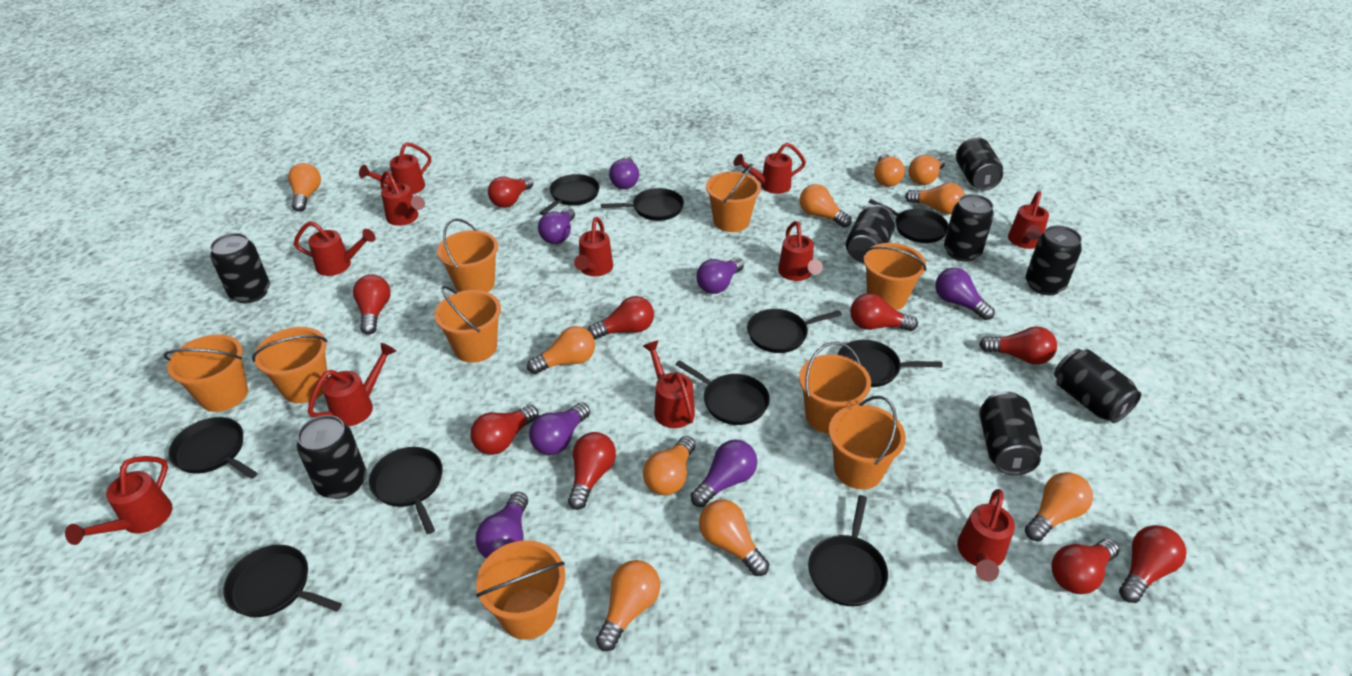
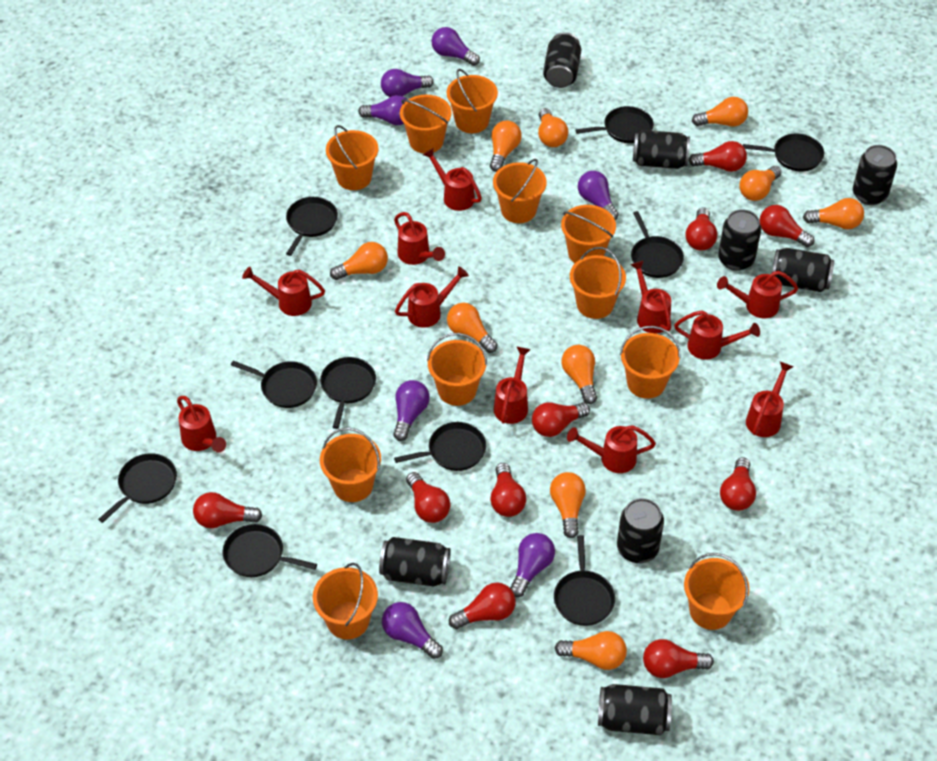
orange bucket: 9 -> 11
red light bulb: 9 -> 10

